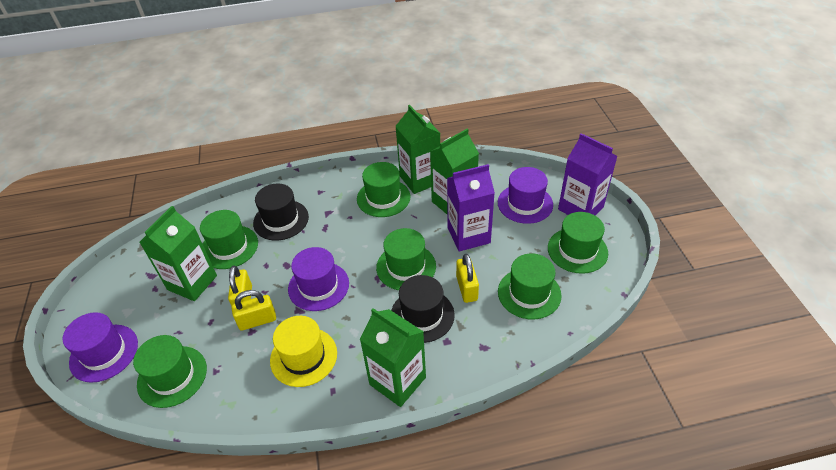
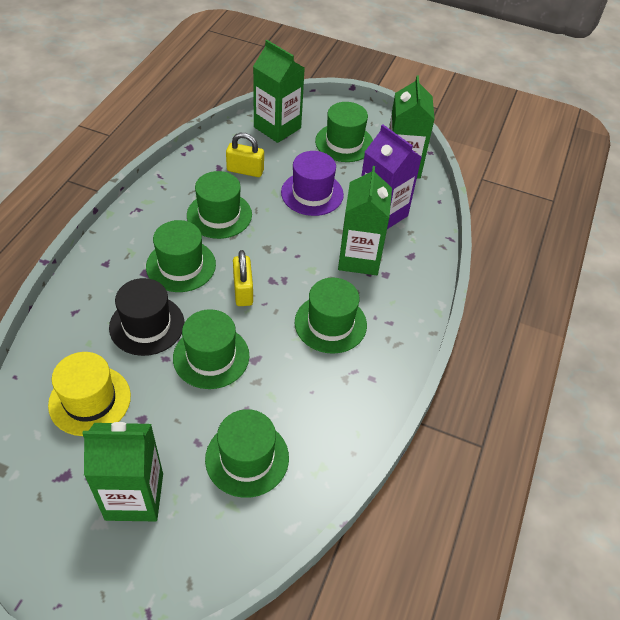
black hat: 2 -> 1
purple carton: 2 -> 1
purple hat: 3 -> 1
yellow padlock: 3 -> 2

